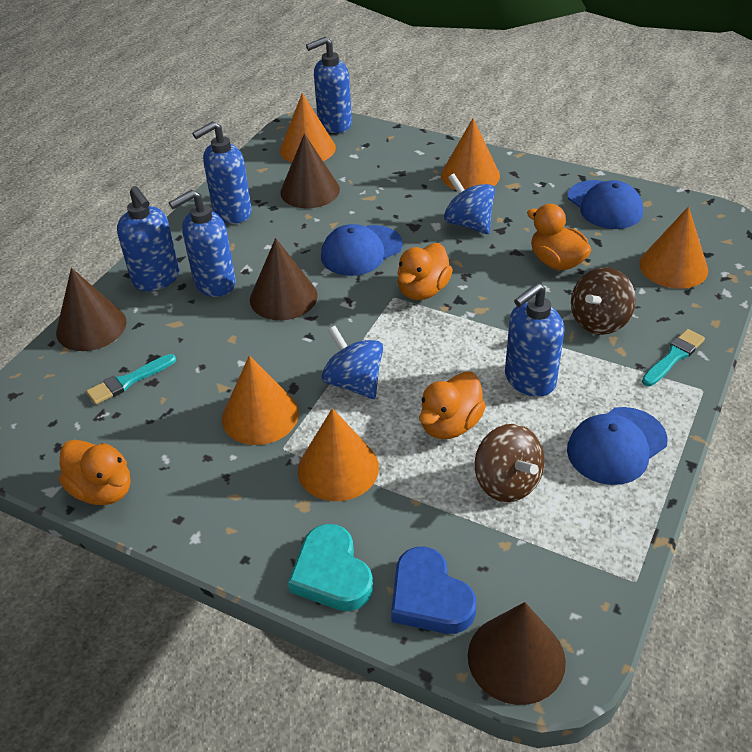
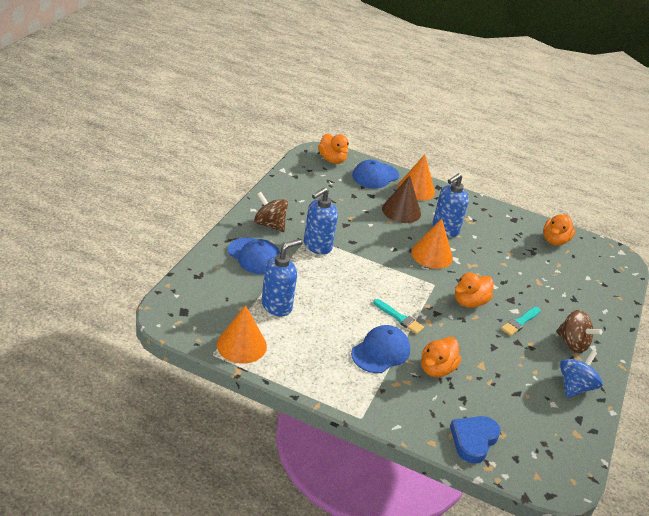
blue soap dispenser: 5 -> 3
blue spinning top: 2 -> 1
brown cone: 4 -> 1
orange cone: 5 -> 3
turquoise heart: 1 -> 0

